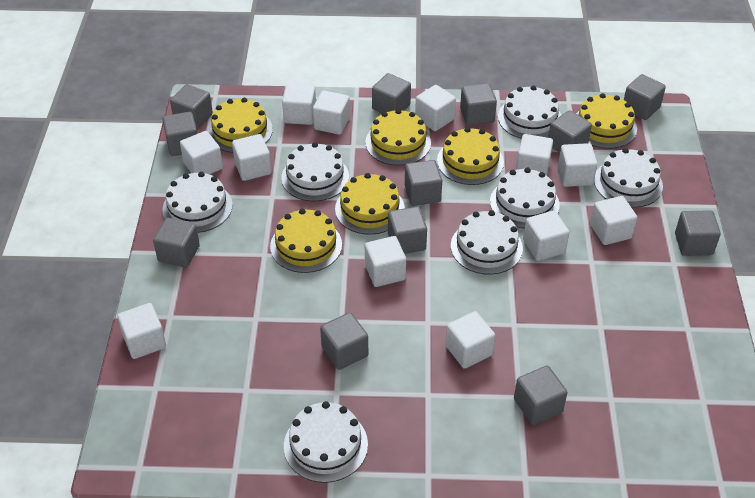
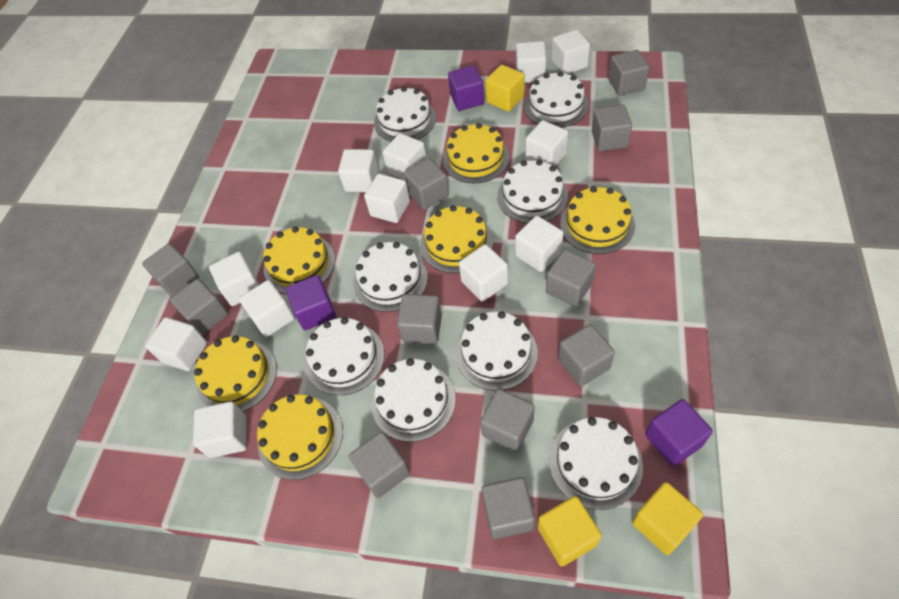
grey cube: 12 -> 11
purple cube: 0 -> 3
white cake: 7 -> 8
yellow cube: 0 -> 3

